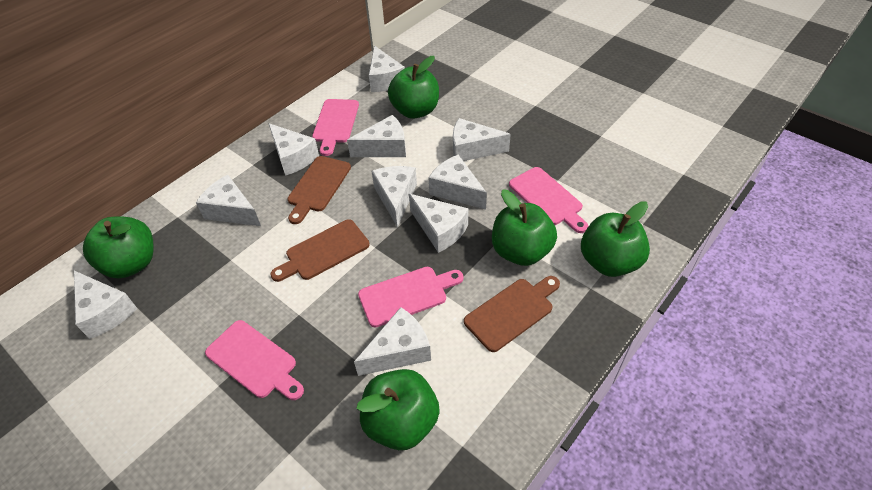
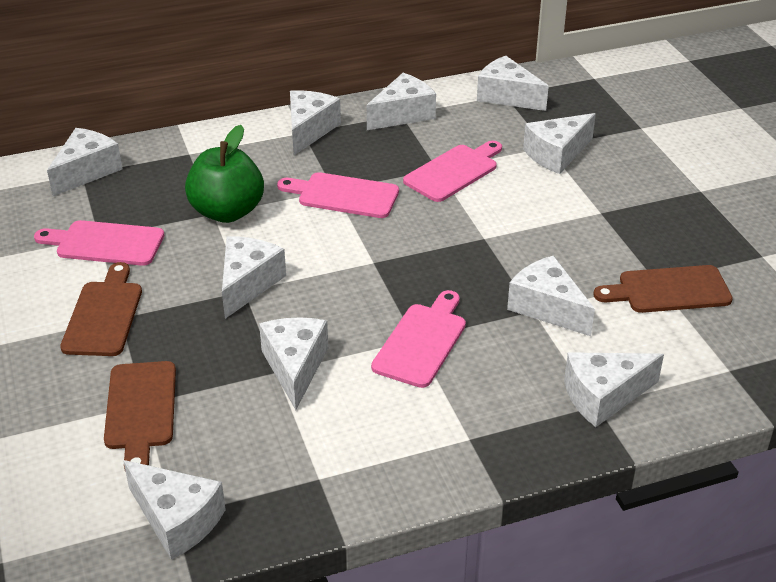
green apple: 5 -> 1

